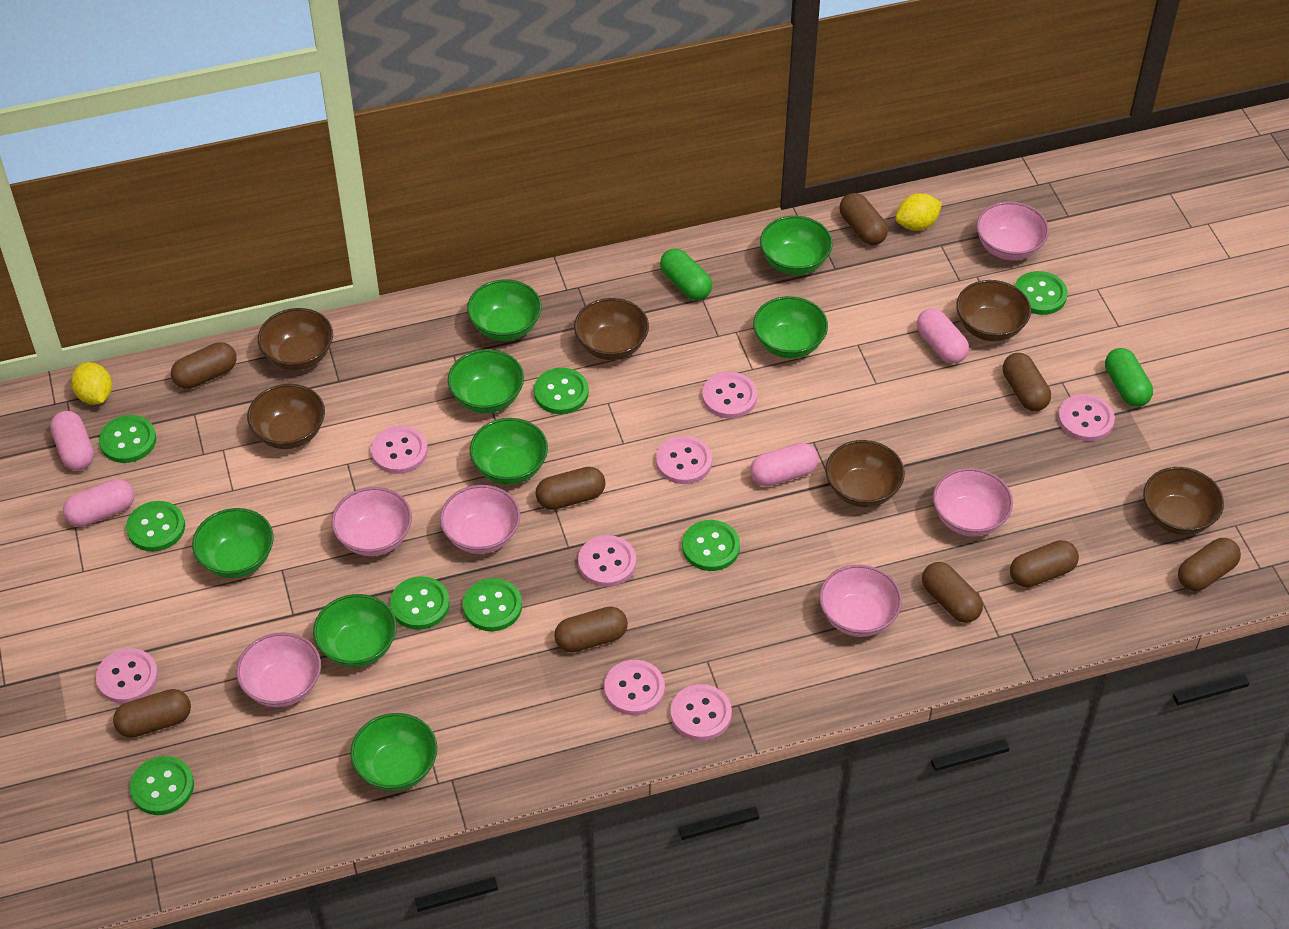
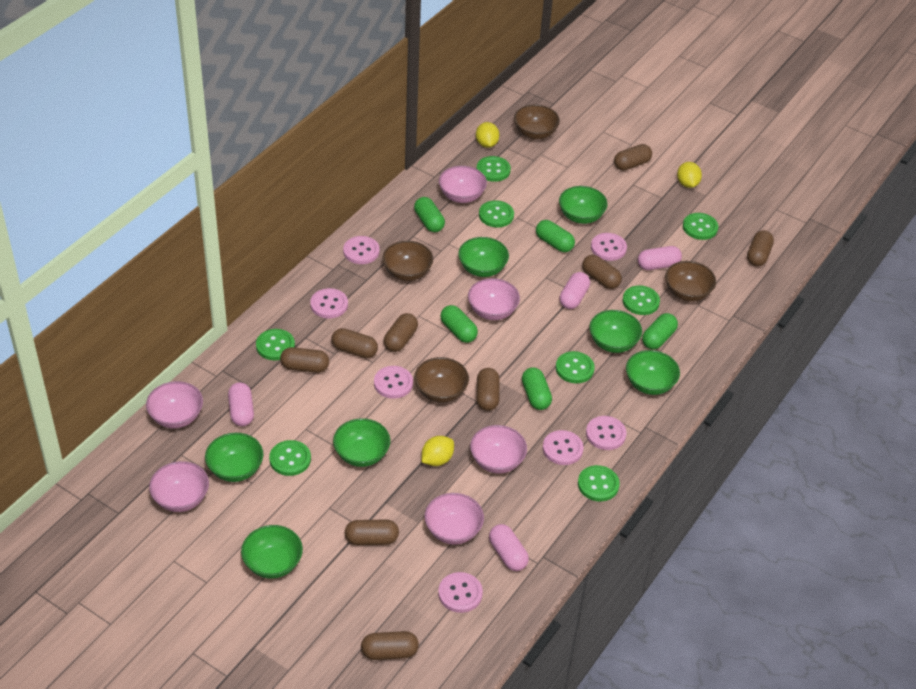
brown bowl: 6 -> 4
green bowl: 8 -> 7
green capsule: 2 -> 5
pink button: 8 -> 7
yellow lemon: 2 -> 3

